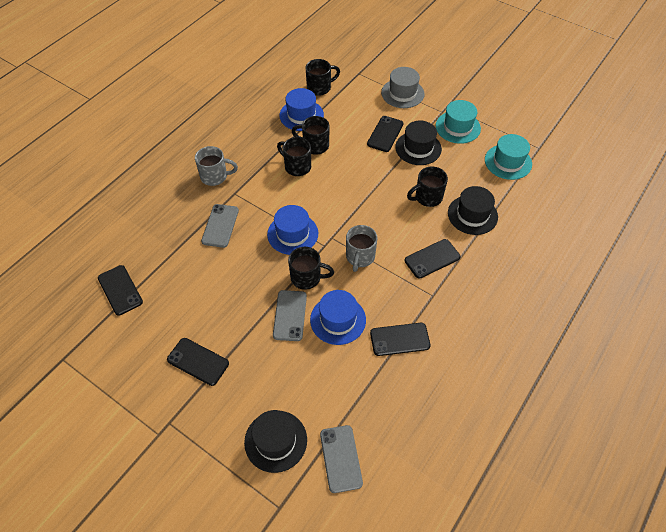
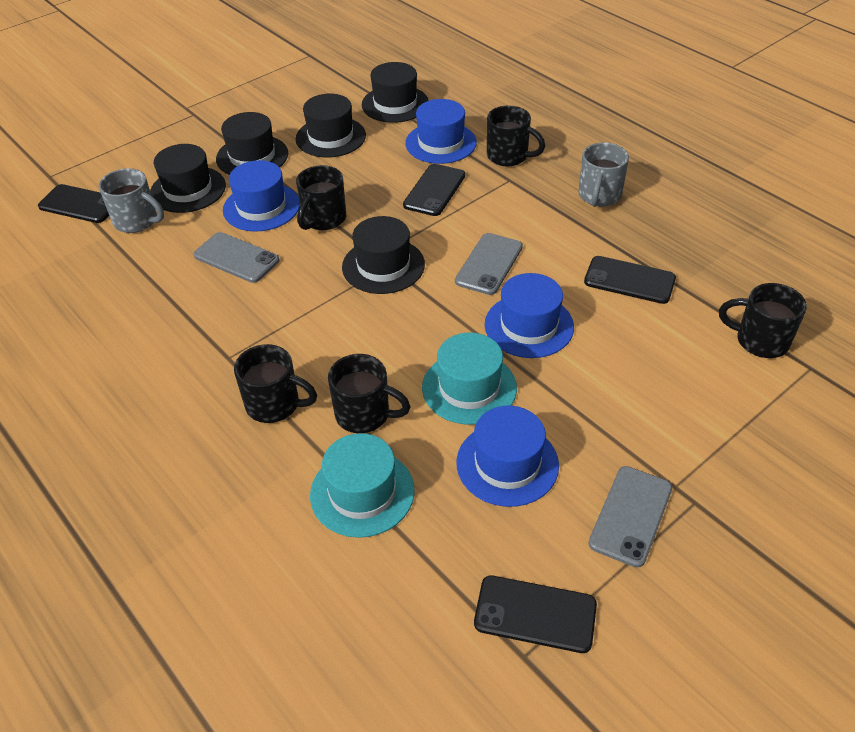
black hat: 3 -> 5
black phone: 5 -> 4
blue hat: 3 -> 4
grey hat: 1 -> 0

